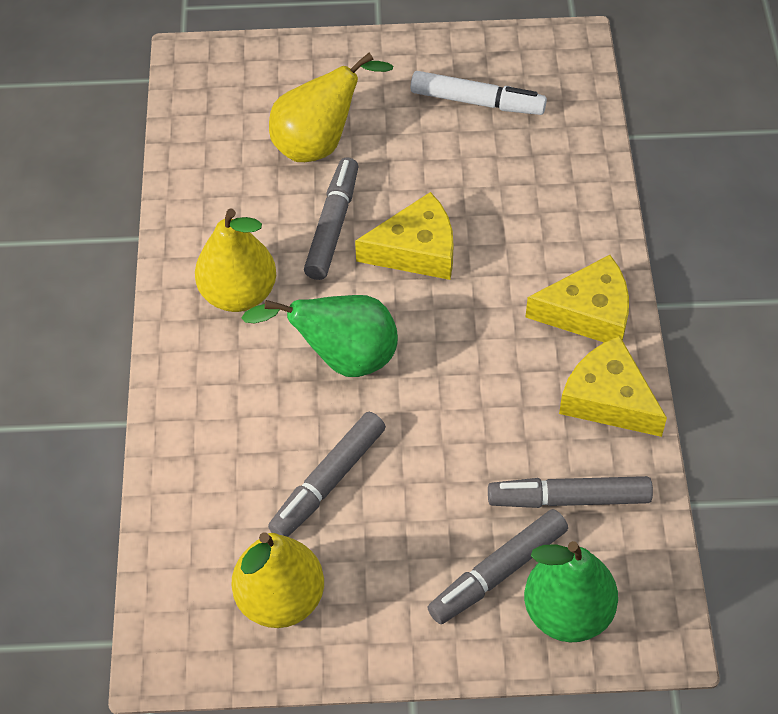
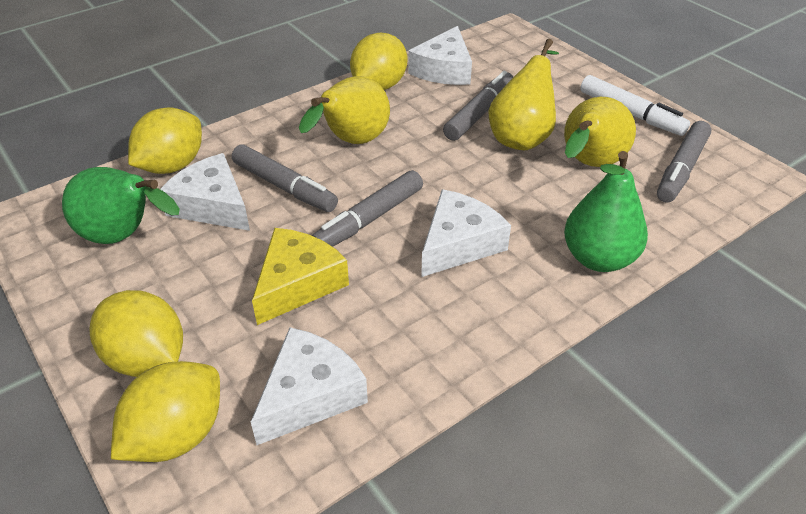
white cheese: 0 -> 4
yellow cheese: 3 -> 1
yellow lemon: 0 -> 4

